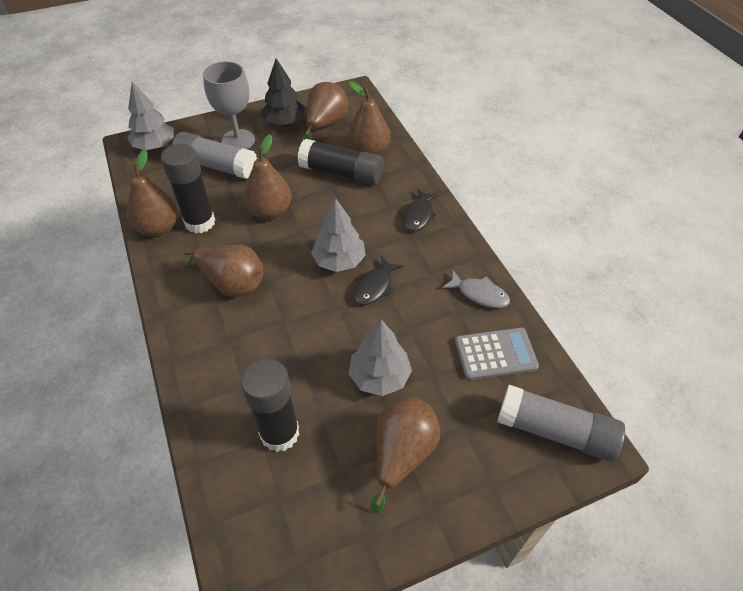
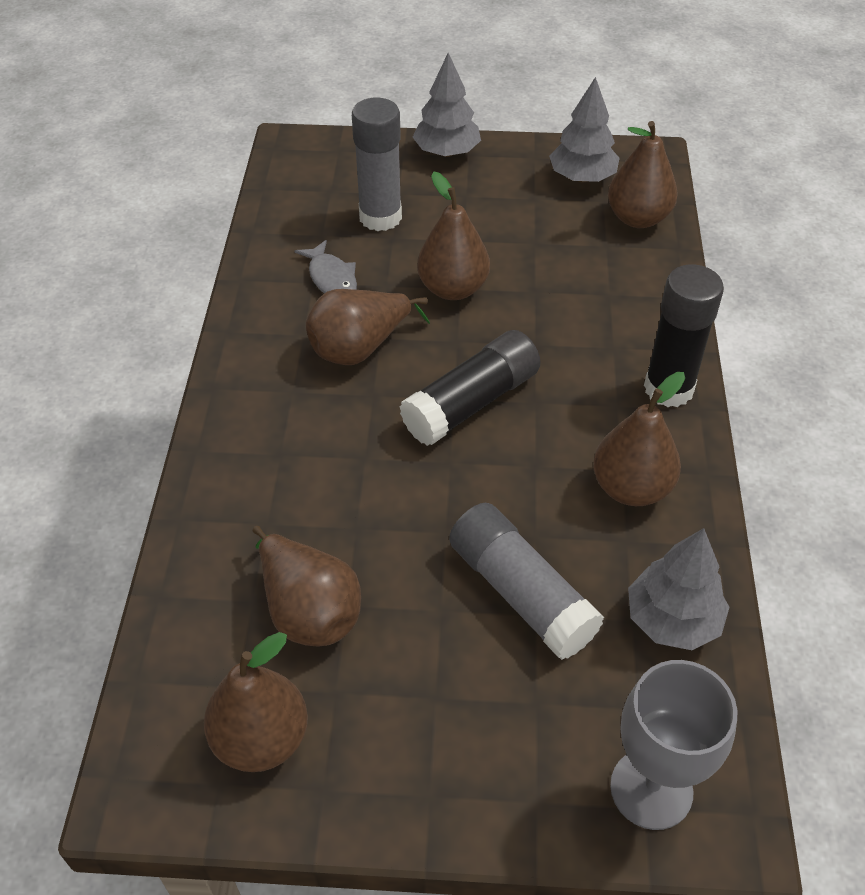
black fish: 2 -> 0
black glue stick: 3 -> 2
black tree: 1 -> 0
grey calculator: 1 -> 0

